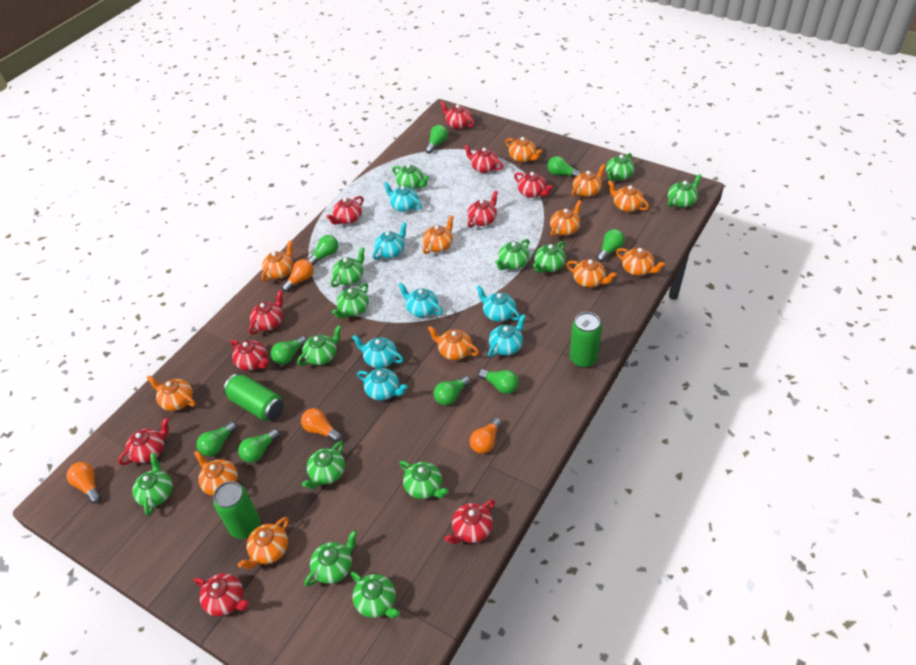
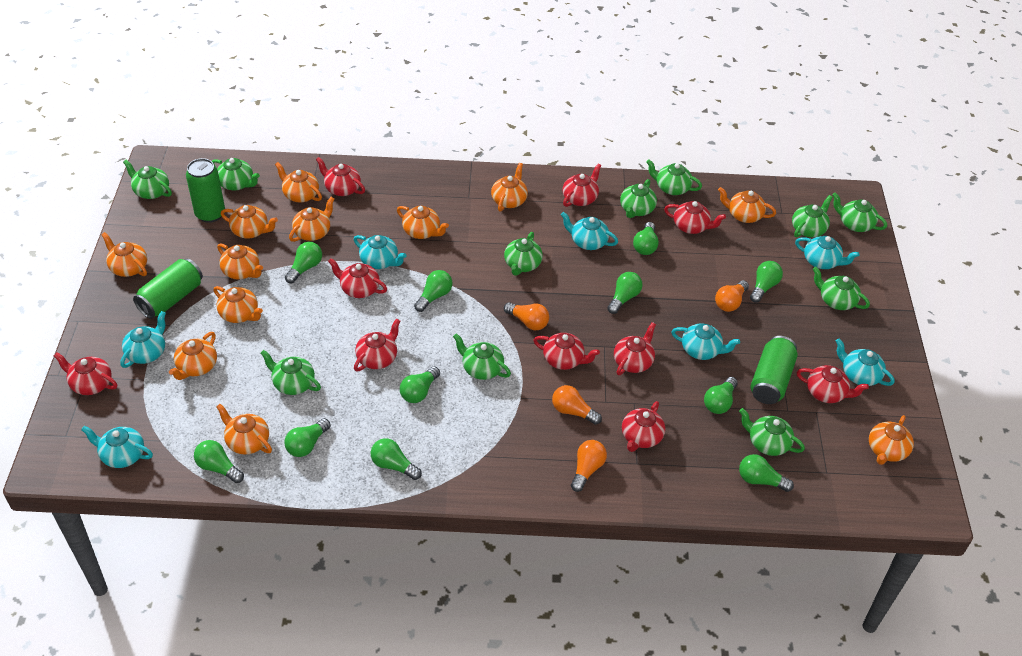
green light bulb: 9 -> 11
green teapot: 13 -> 11

